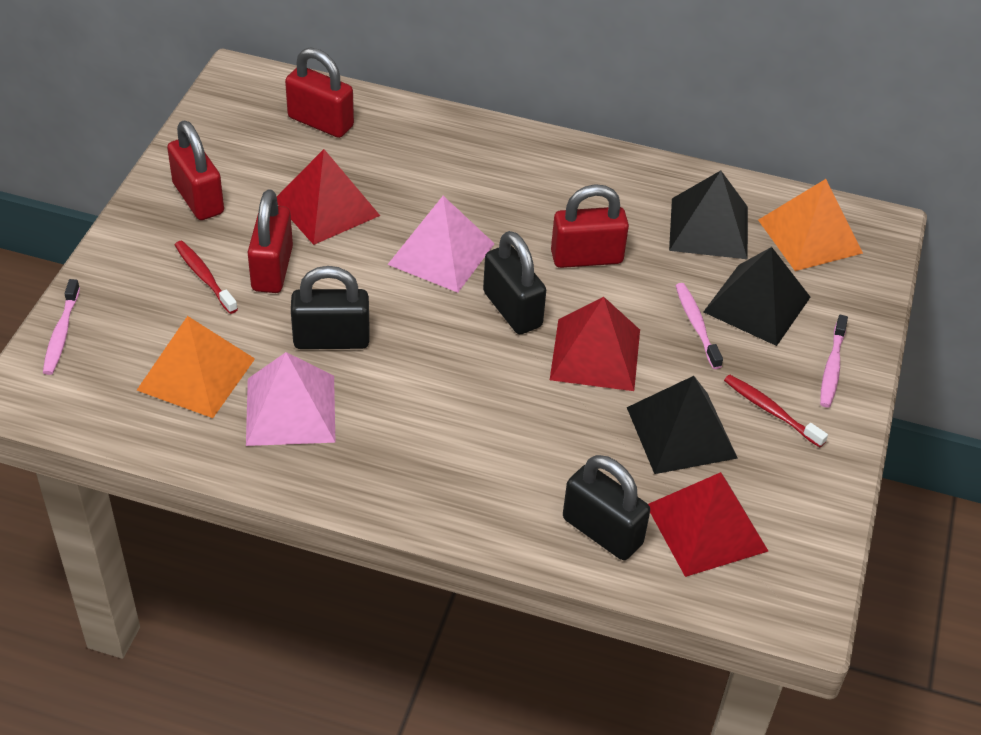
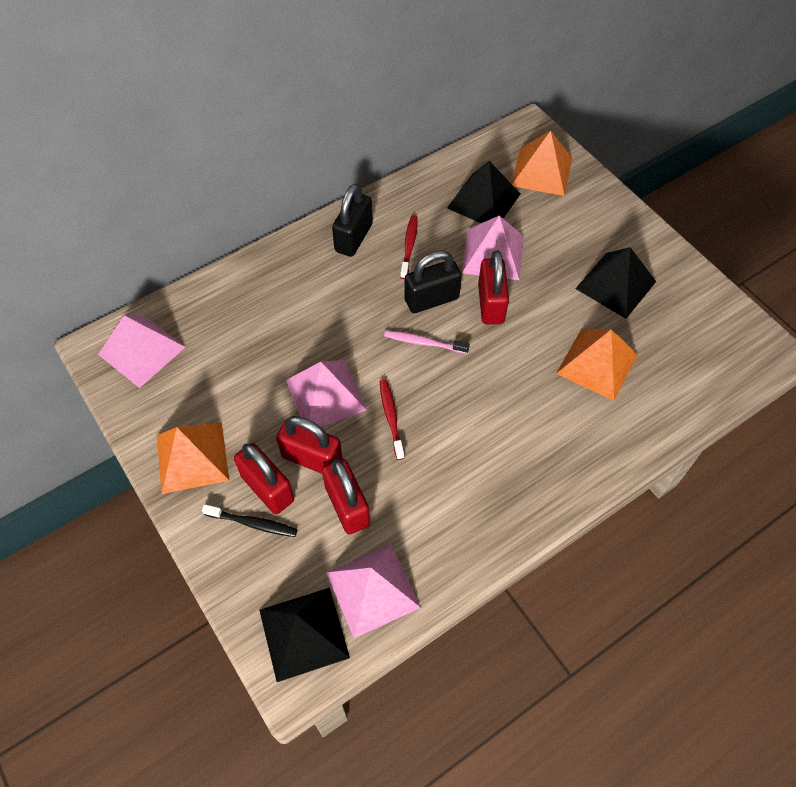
black padlock: 3 -> 2
black toothbrush: 0 -> 1
orange pyramid: 2 -> 3
pink pyramid: 2 -> 4
pink toothbrush: 3 -> 1
red pyramid: 3 -> 0

